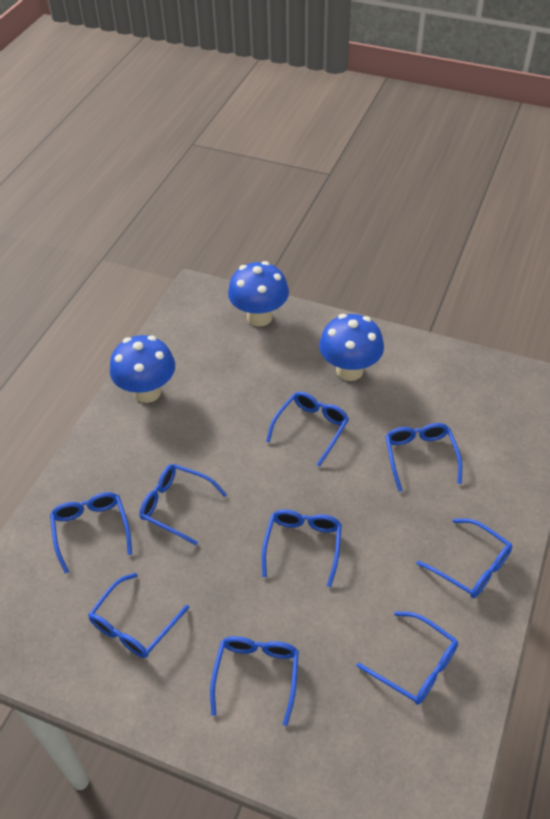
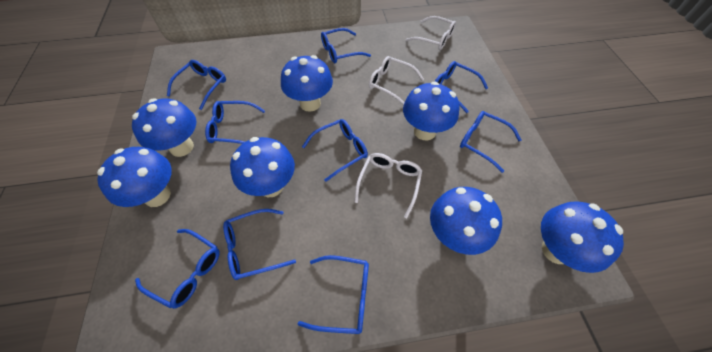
blue mushroom: 3 -> 7
white glasses: 0 -> 3

